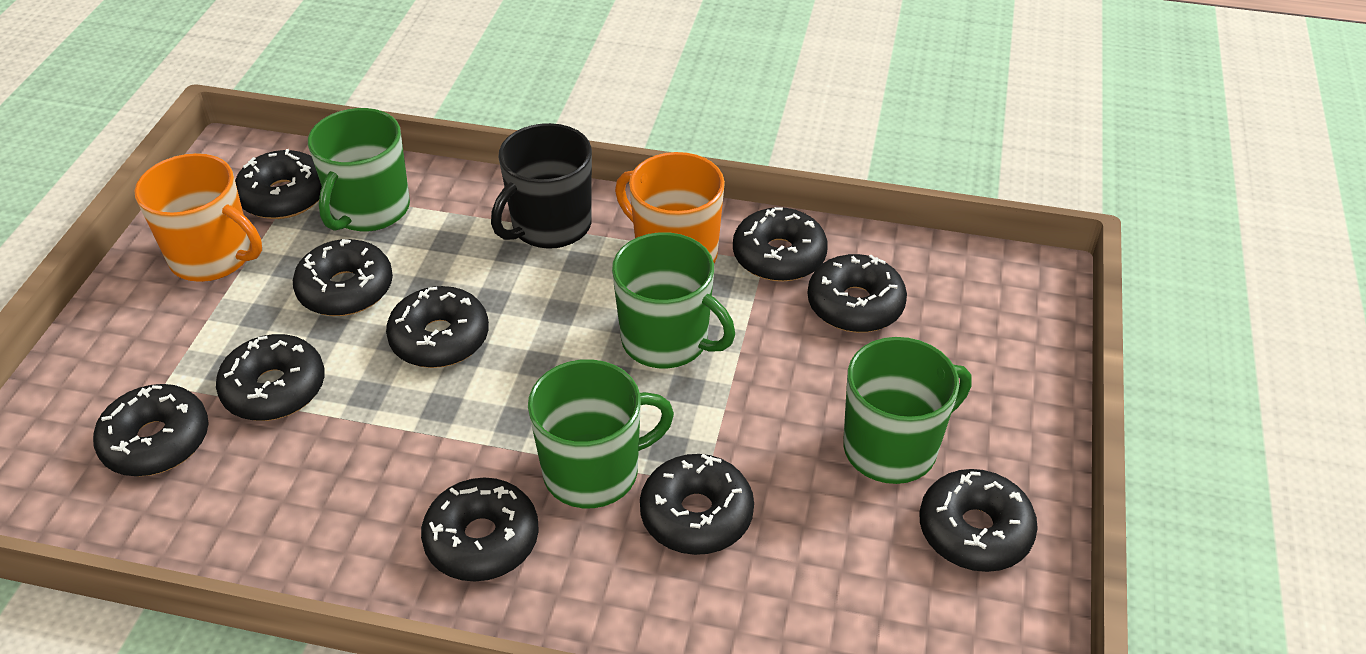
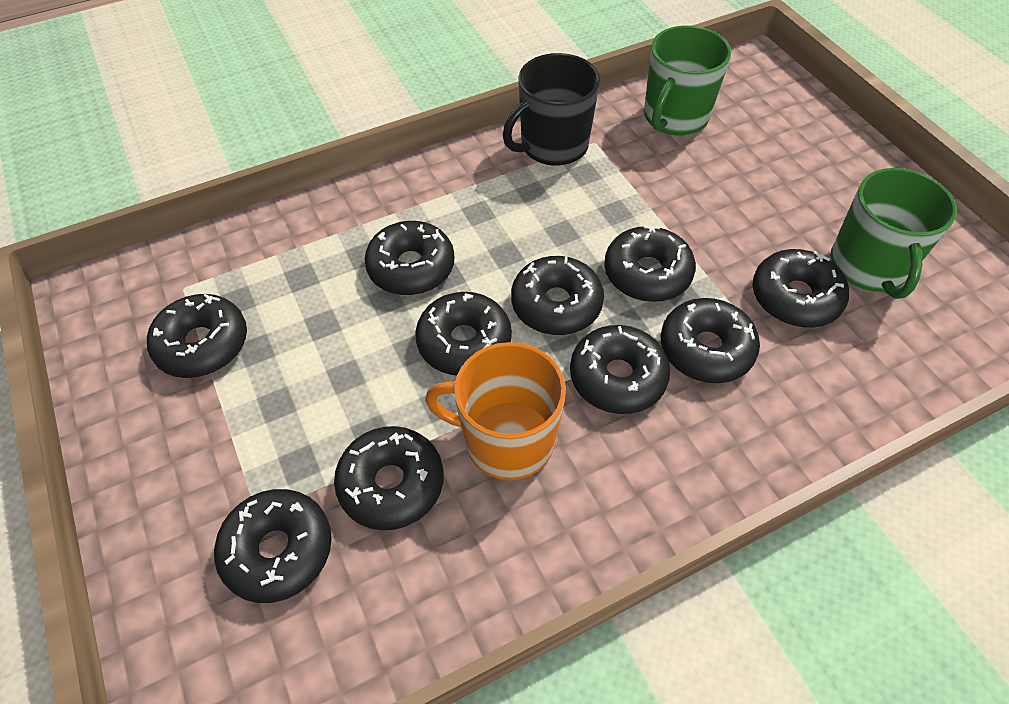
green mug: 4 -> 2
orange mug: 2 -> 1

